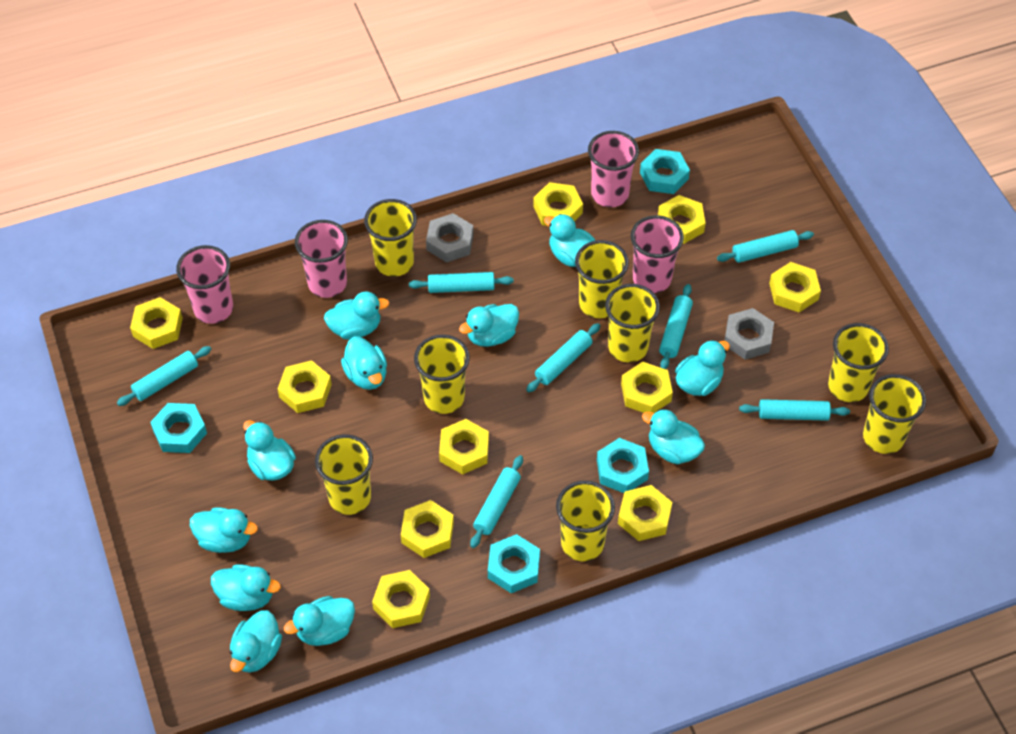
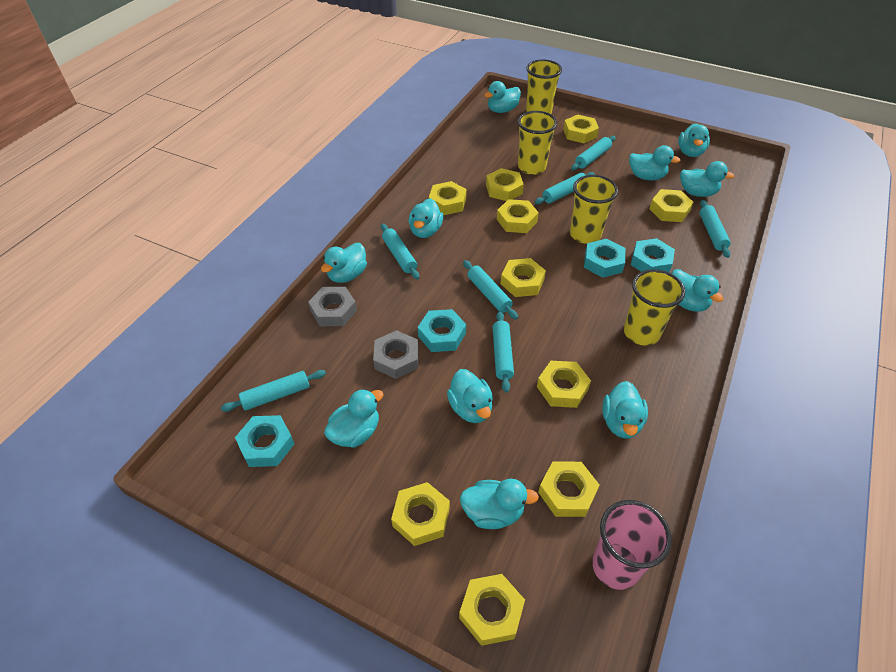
pink cup: 4 -> 1
yellow cup: 8 -> 4

